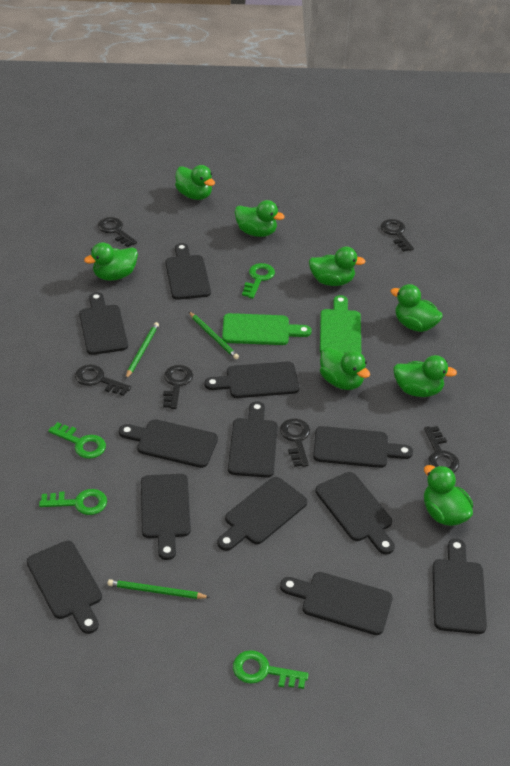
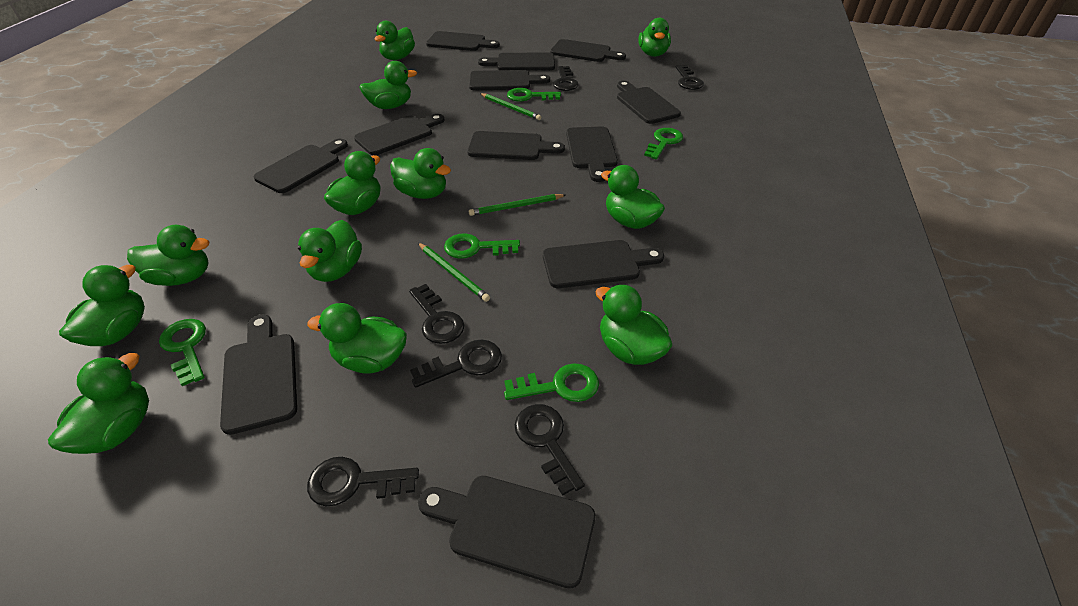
green cutting board: 2 -> 0
green duck: 8 -> 12
green key: 4 -> 5

